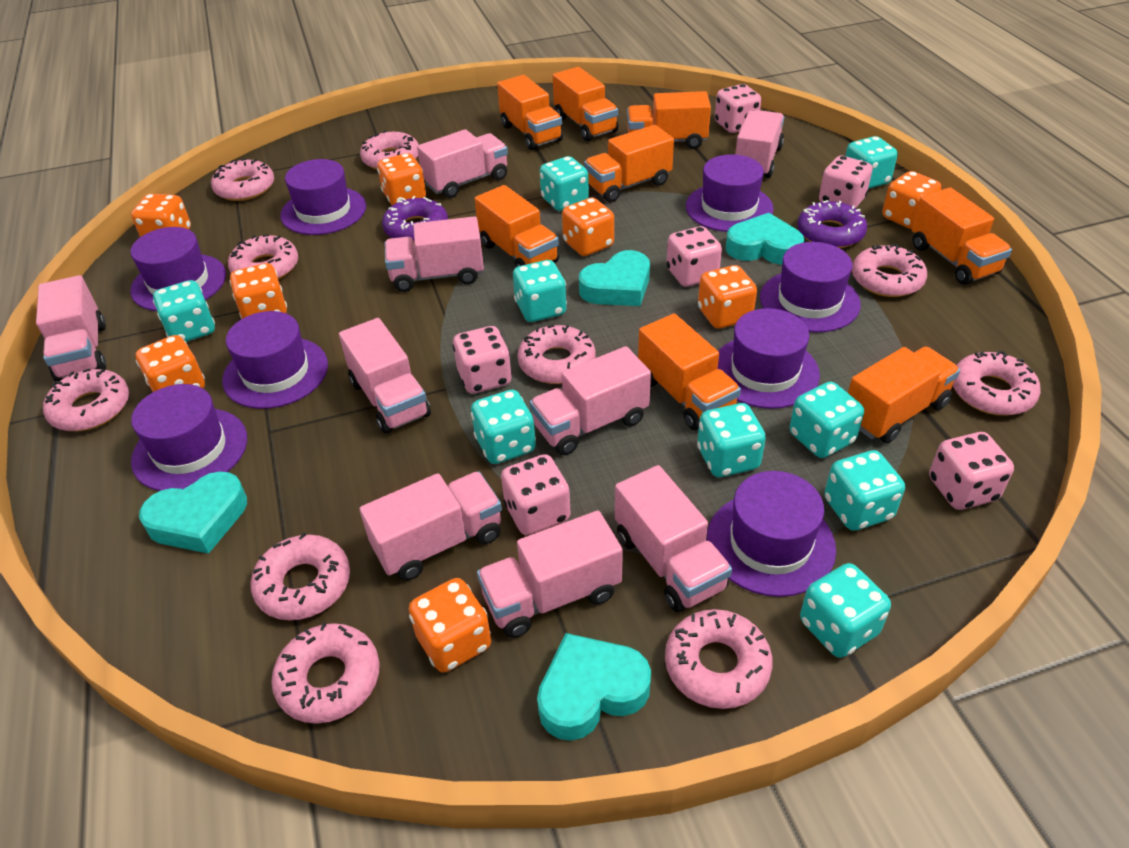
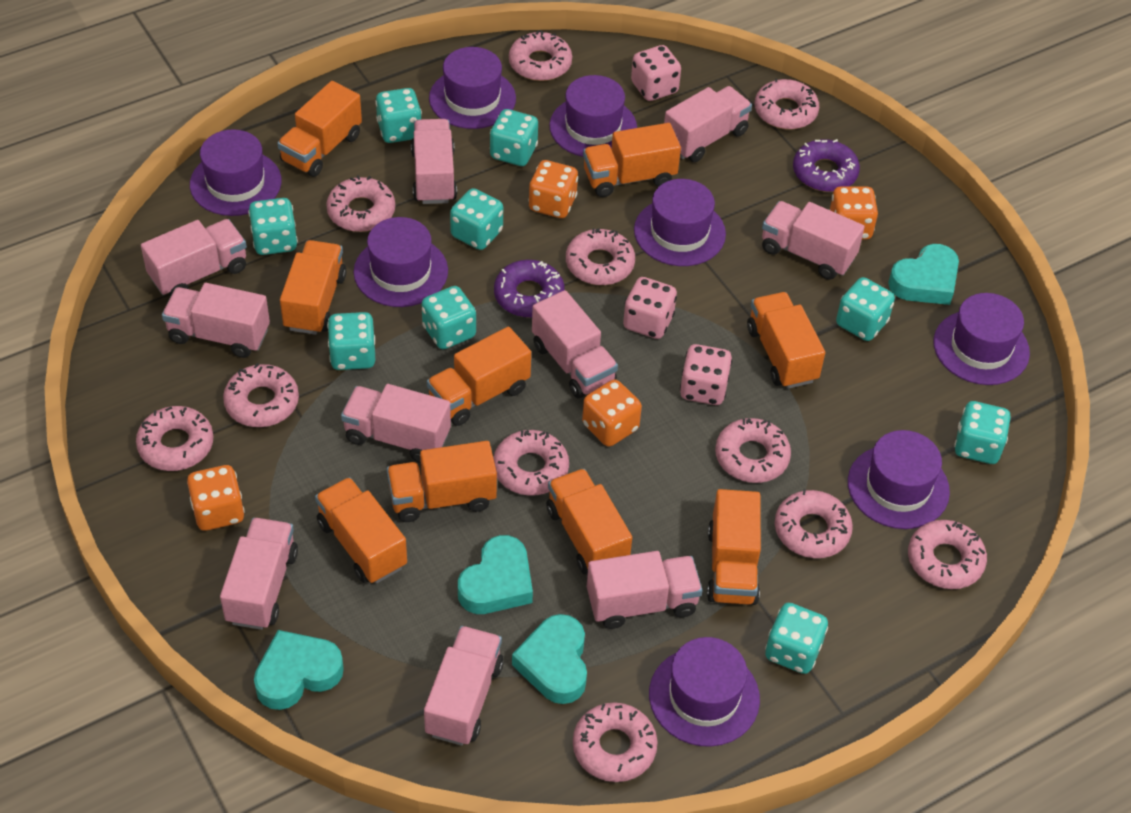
orange dice: 8 -> 4
orange truck: 8 -> 9
pink dice: 6 -> 3
pink donut: 10 -> 11
pink truck: 9 -> 10

